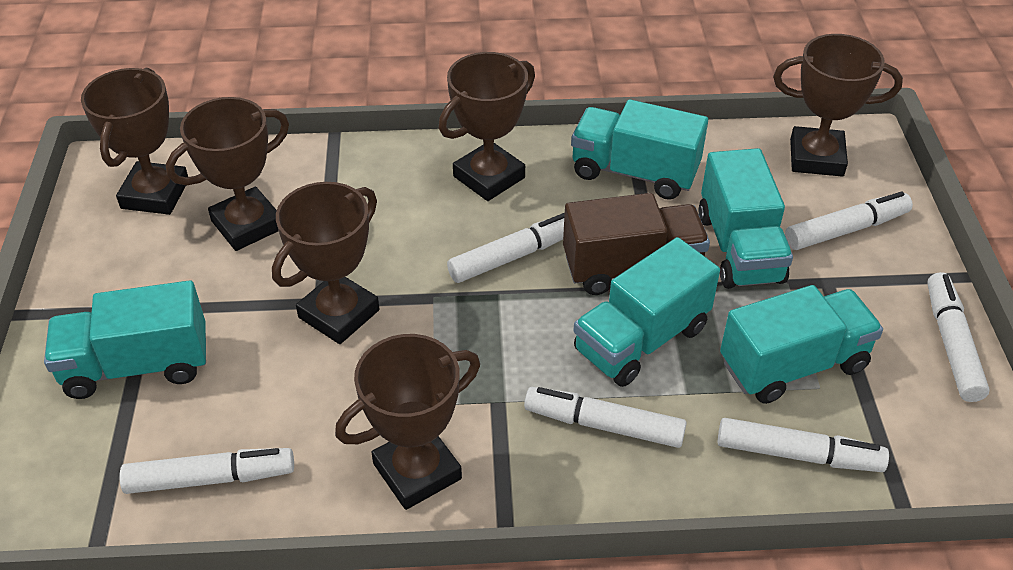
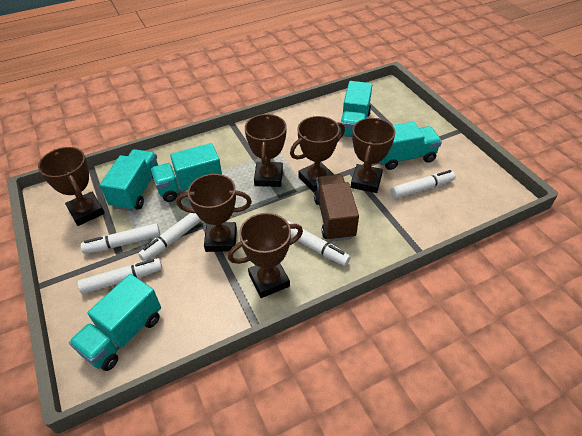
white marker: 6 -> 5

